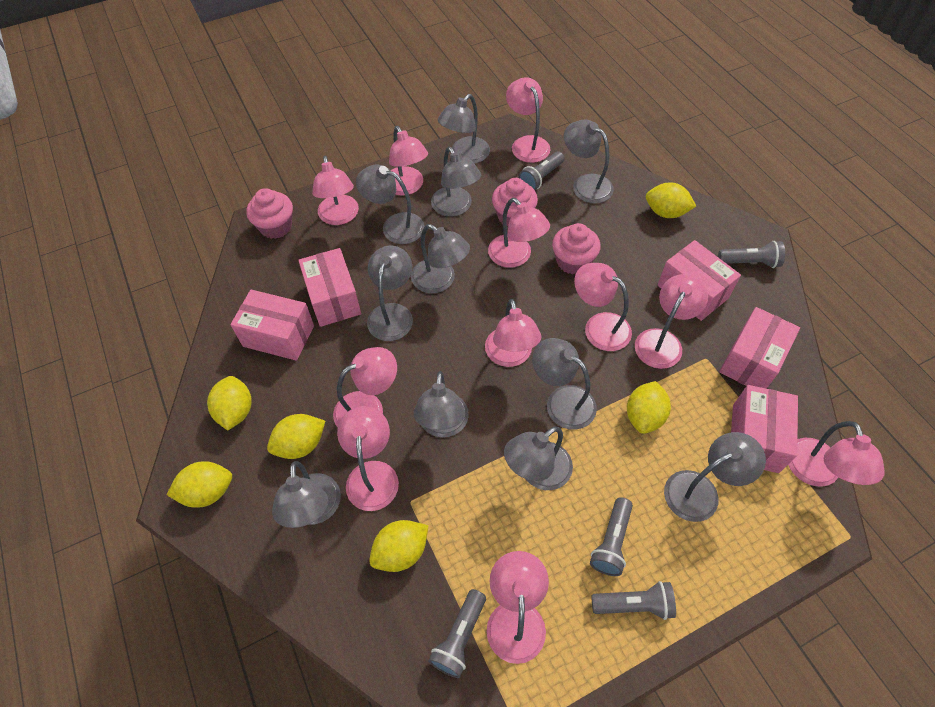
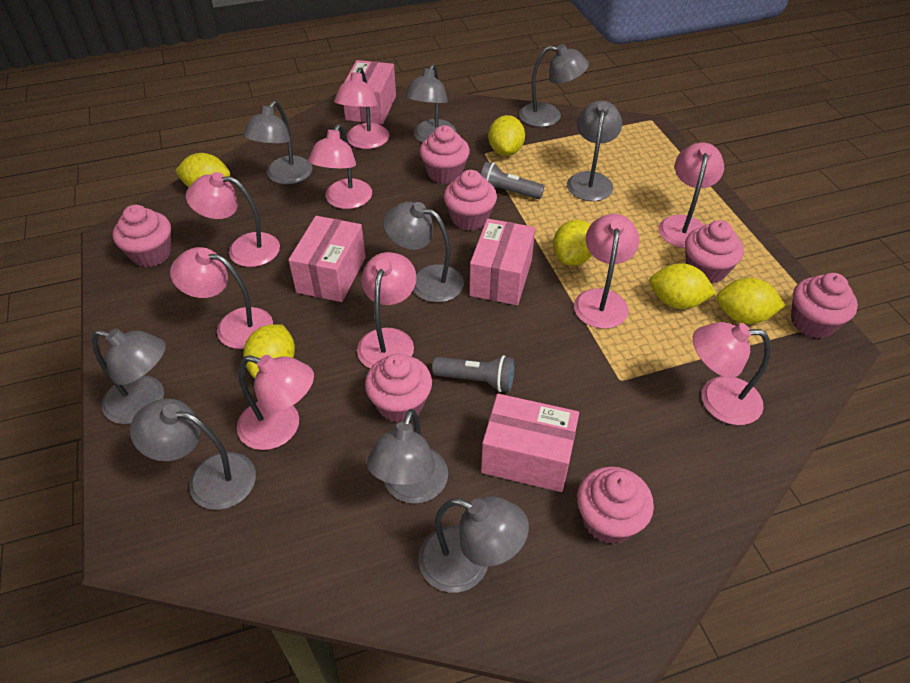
grey flashlight: 5 -> 2
grey lamp: 11 -> 9
pink box: 5 -> 4
pink cupcake: 3 -> 7
pink lamp: 11 -> 9

